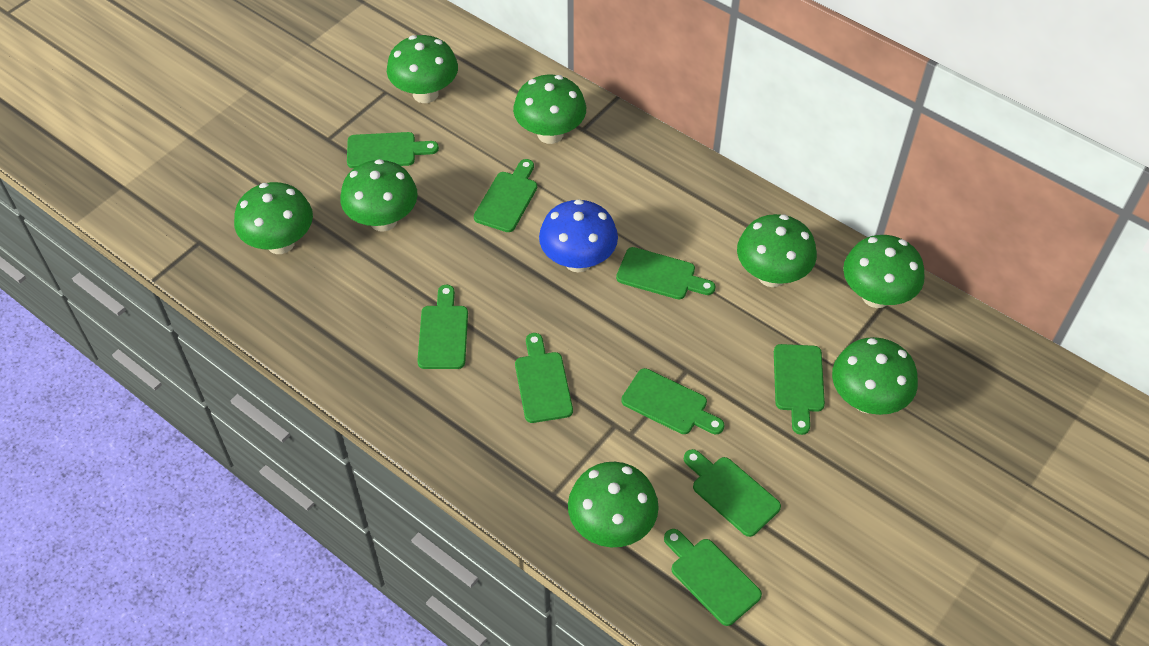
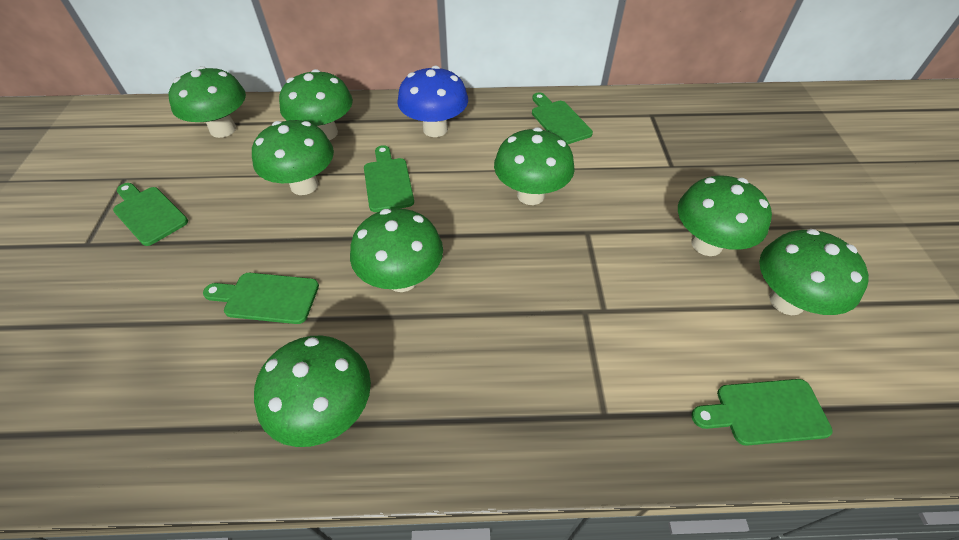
green cutting board: 9 -> 5

